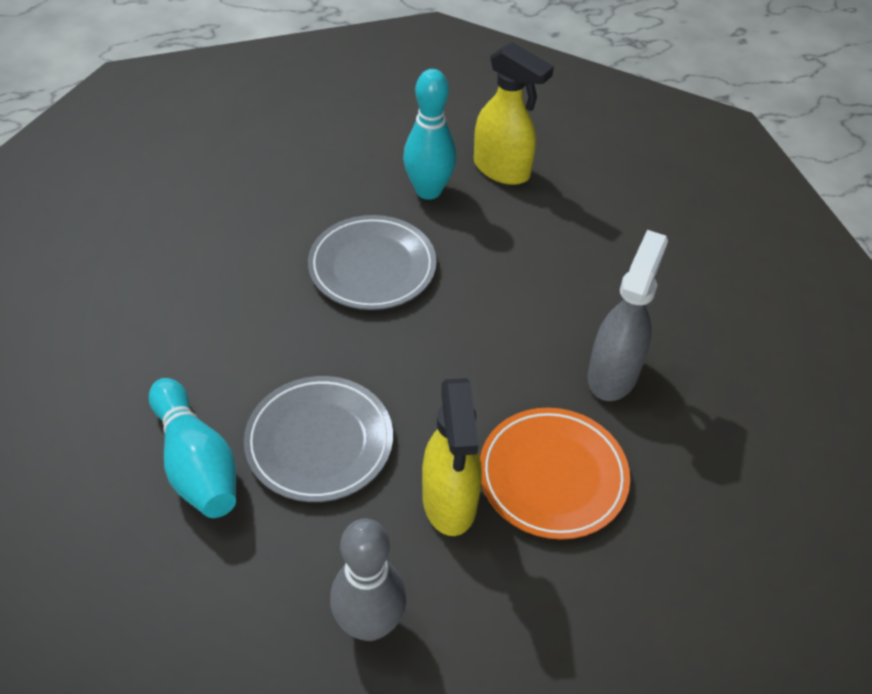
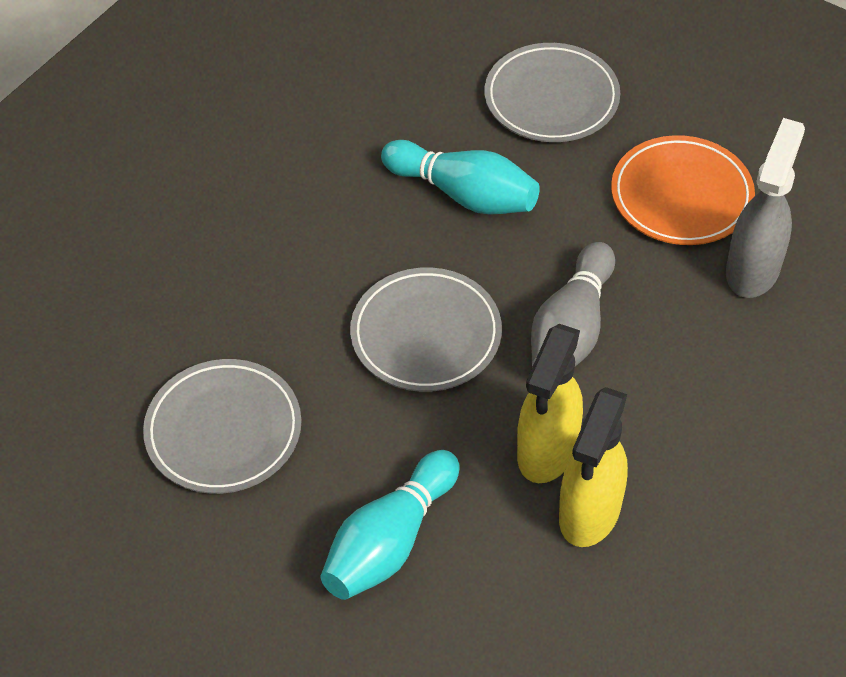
grey plate: 2 -> 3

